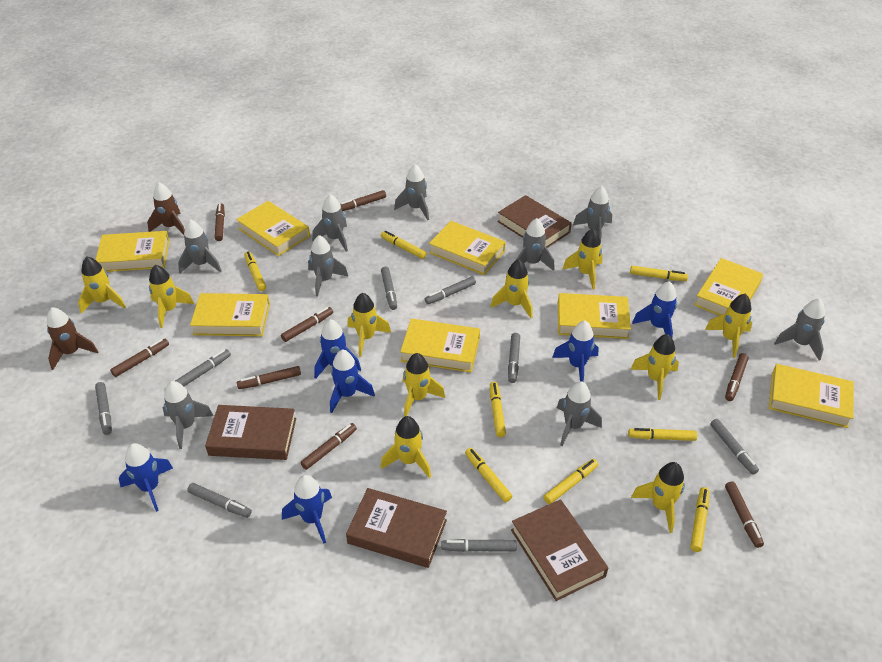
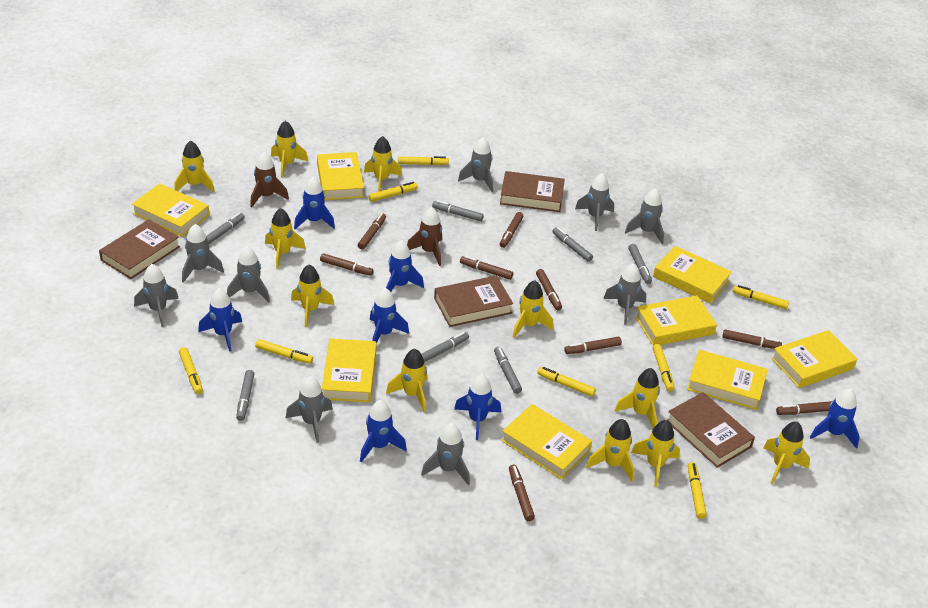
blue rocket: 6 -> 7
brown marker: 8 -> 9
grey marker: 8 -> 7
yellow rocket: 10 -> 11

